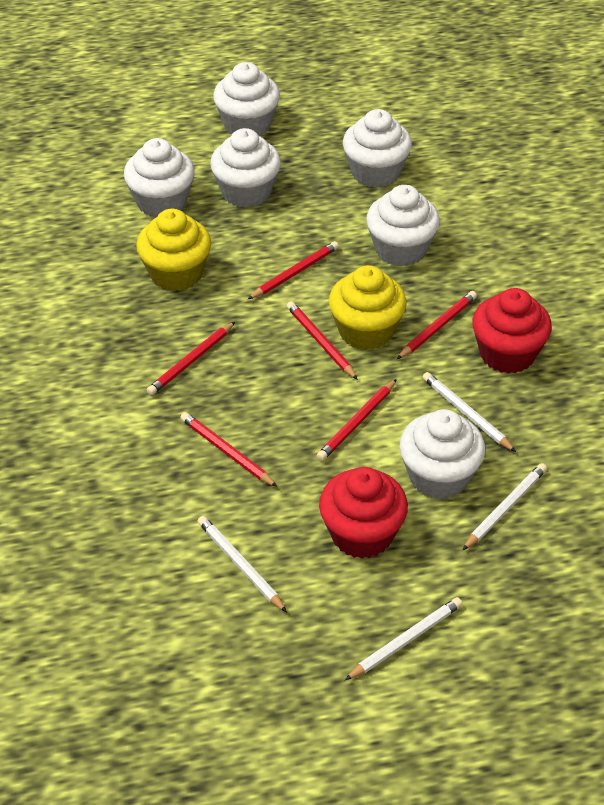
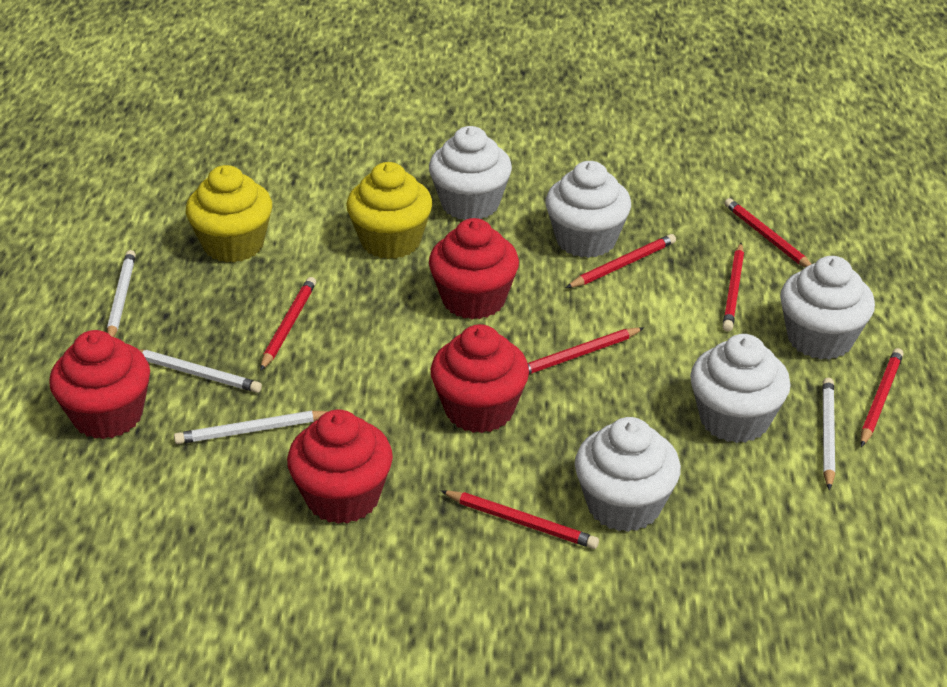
red cupcake: 2 -> 4
red pencil: 6 -> 7
white cupcake: 6 -> 5

